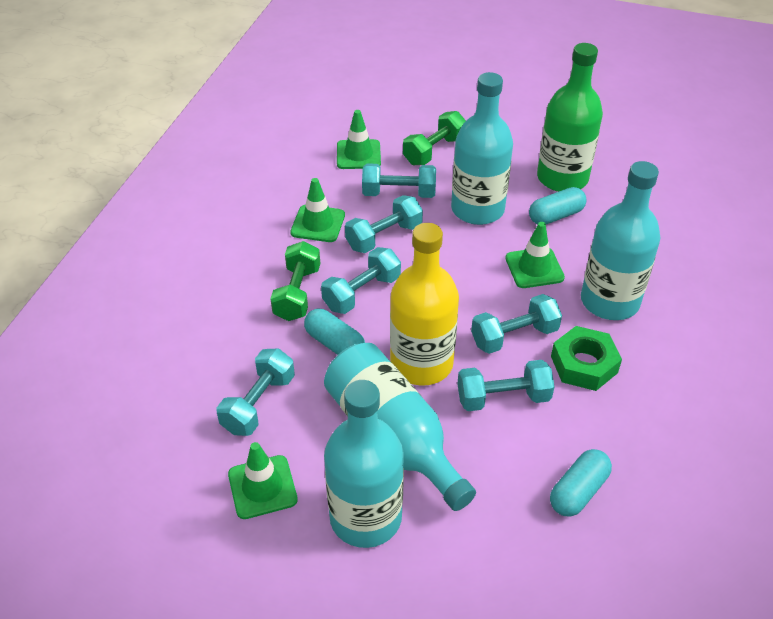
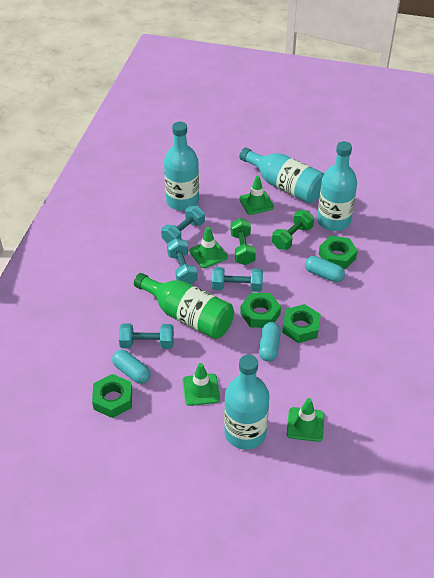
green nut: 1 -> 4
turquoise dumbbell: 6 -> 4
yellow bottle: 1 -> 0

